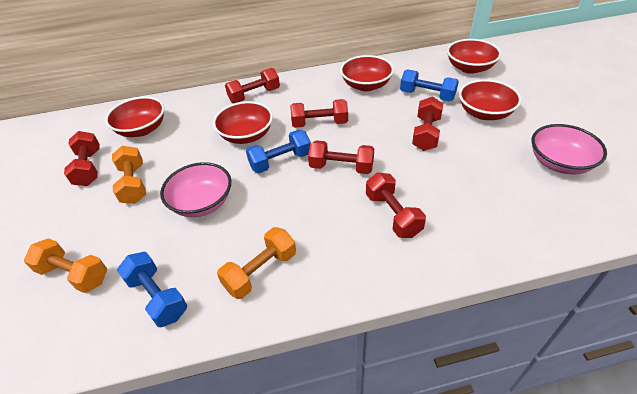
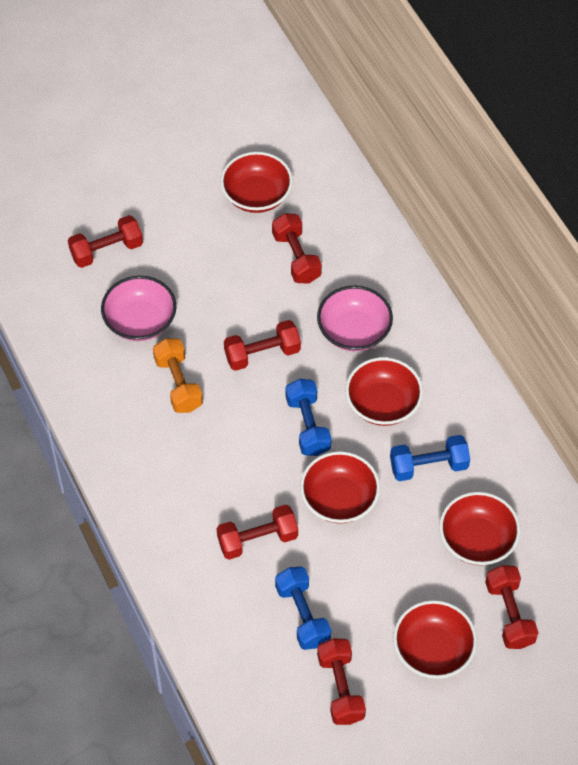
orange dumbbell: 3 -> 1

